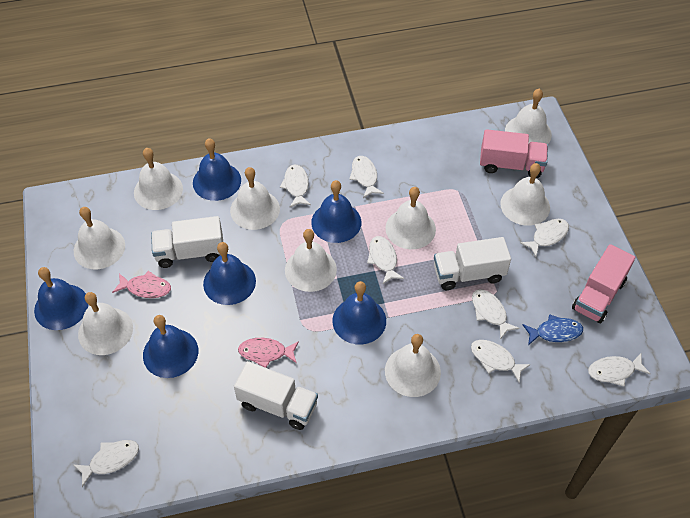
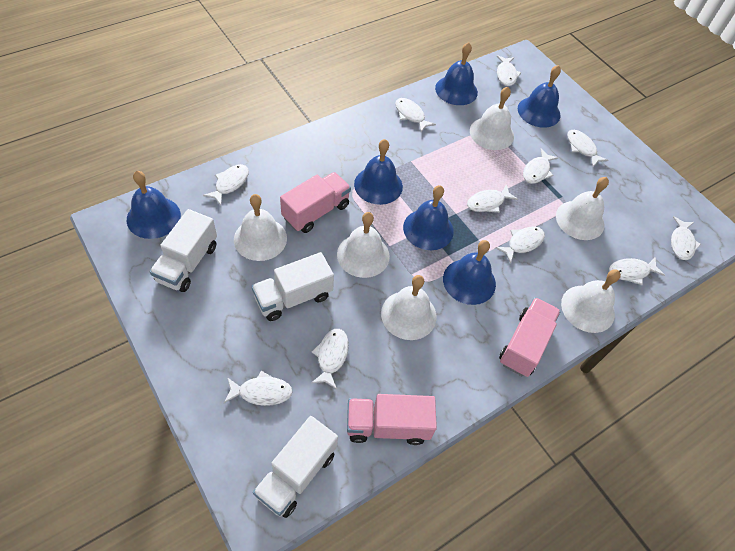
blue fish: 1 -> 0
pink fish: 2 -> 0
pink truck: 2 -> 3
white bell: 9 -> 6
white fish: 8 -> 11

